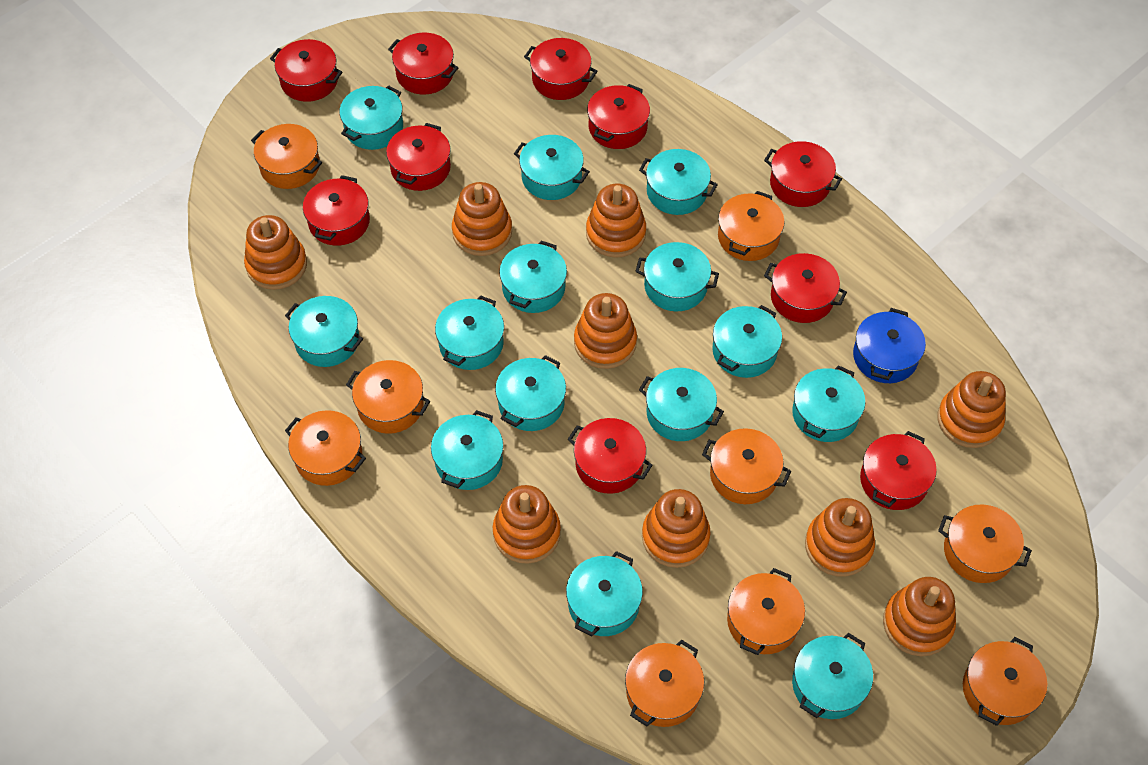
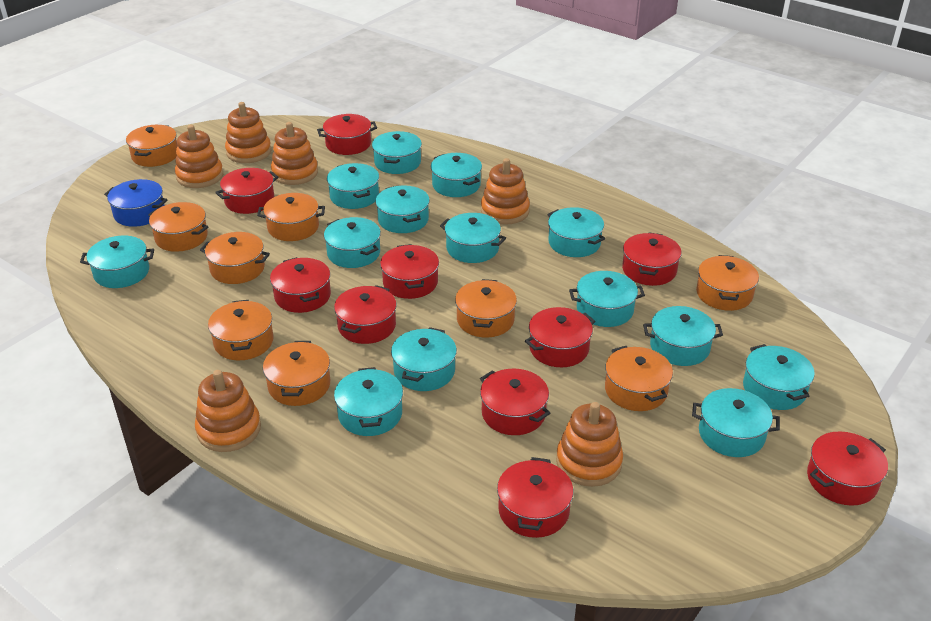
orange stacking toy: 9 -> 6

